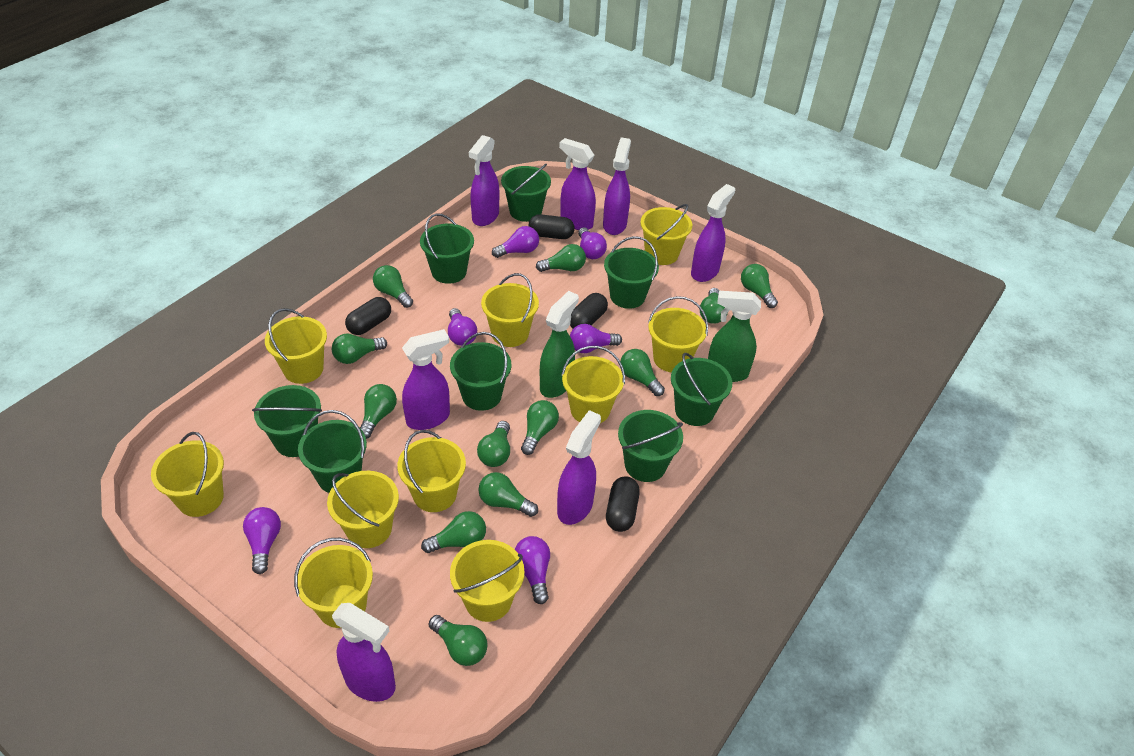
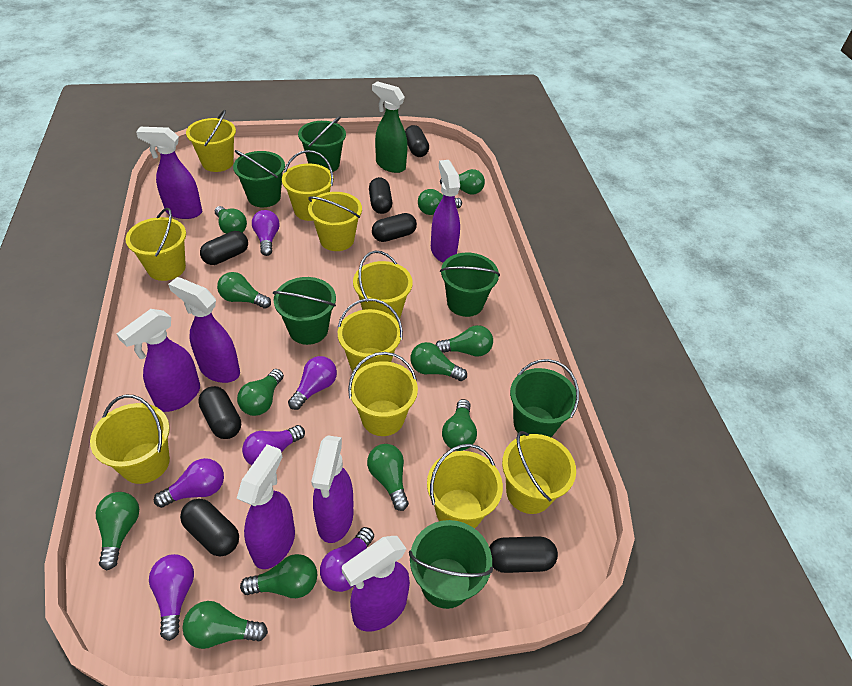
black capsule: 4 -> 7
green bucket: 8 -> 6
green spray bottle: 2 -> 1

